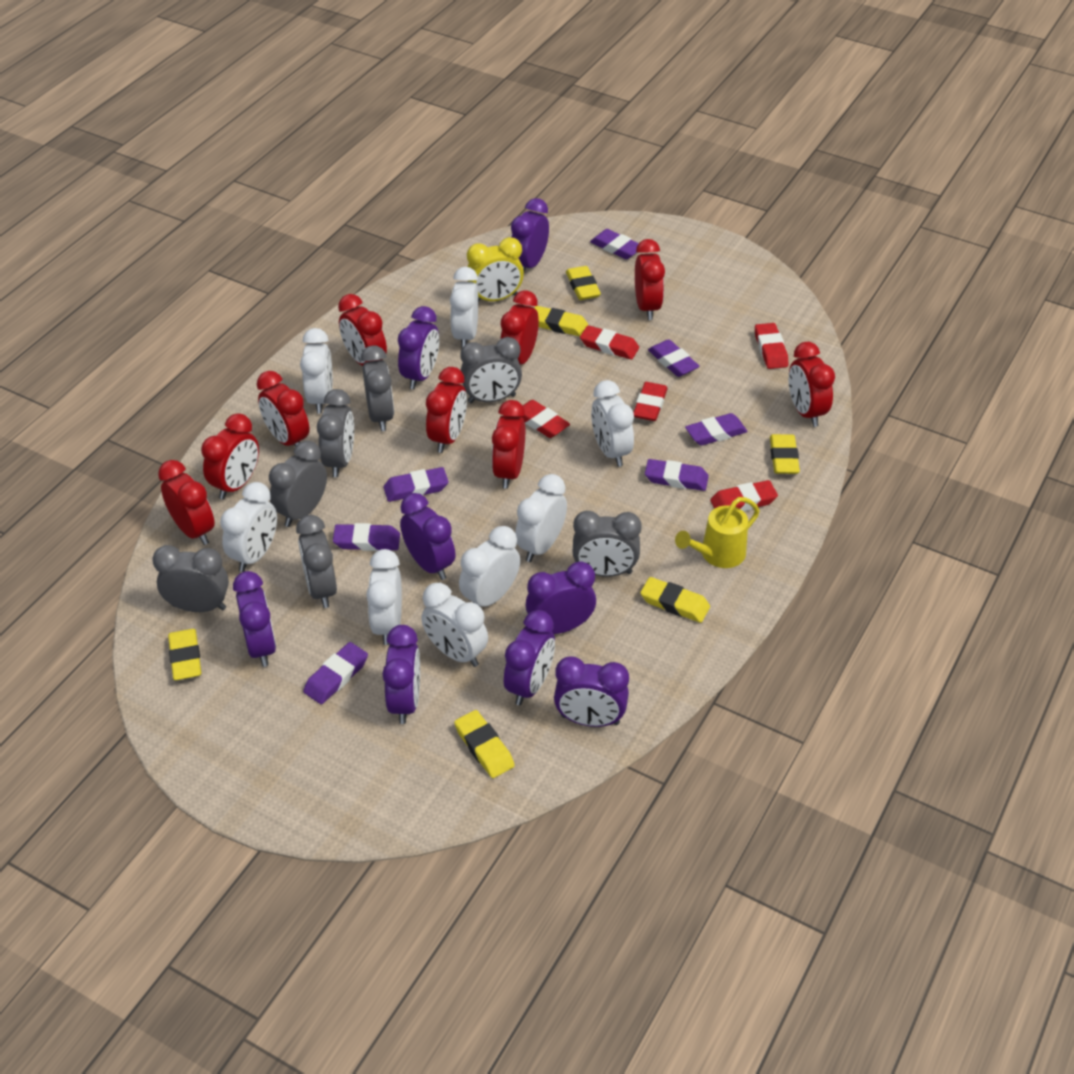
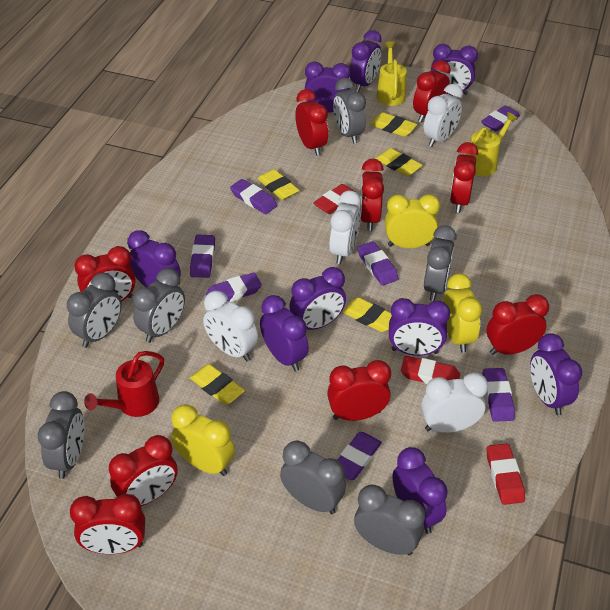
purple clock: 8 -> 9
red eraser: 5 -> 3
red watering can: 0 -> 1
white clock: 8 -> 4
yellow clock: 1 -> 3
yellow eraser: 6 -> 5
yellow watering can: 1 -> 2

